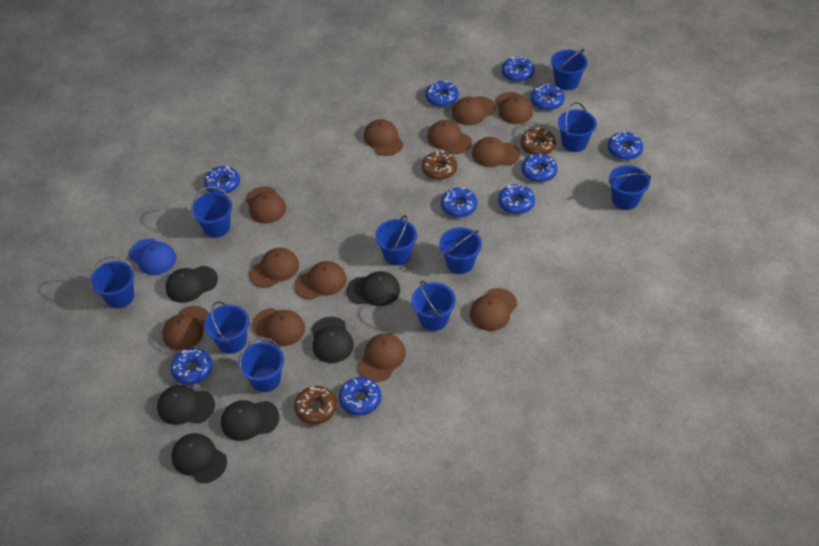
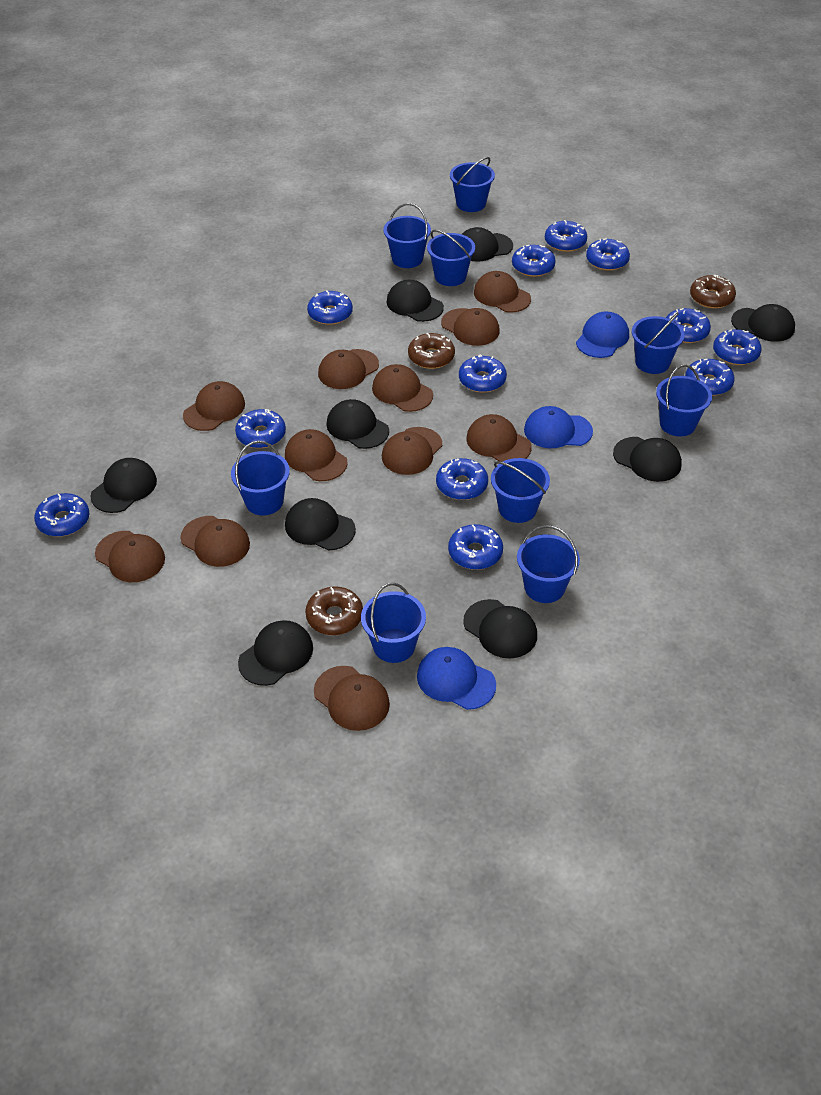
black cap: 6 -> 9
blue bucket: 10 -> 9
blue cap: 1 -> 3
blue donut: 10 -> 12
brown cap: 12 -> 11

